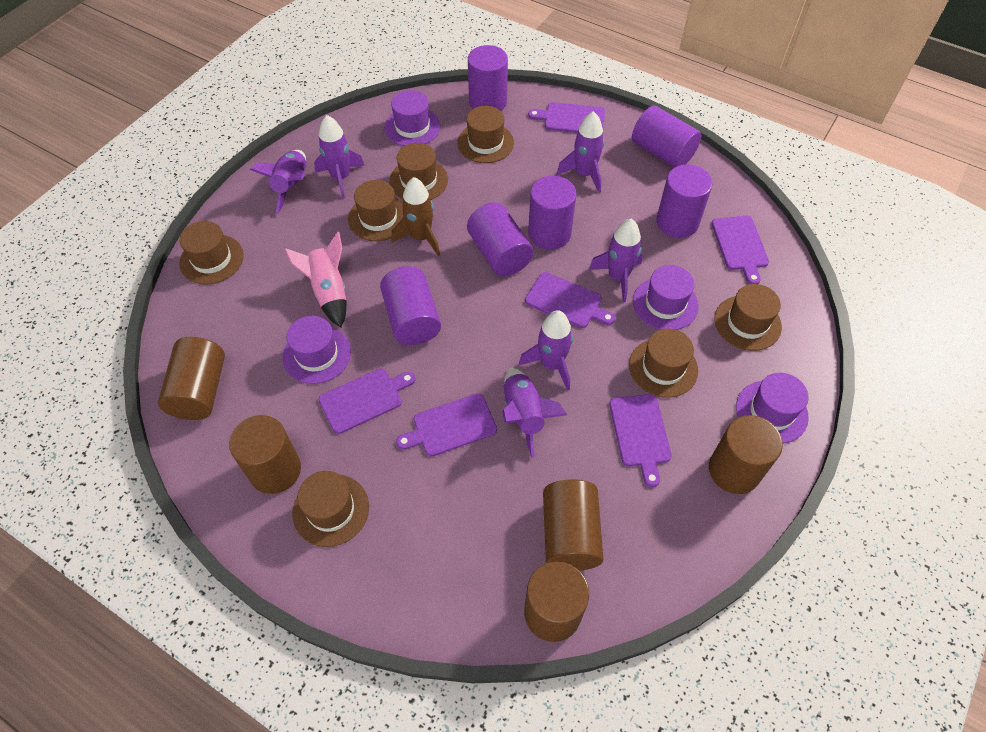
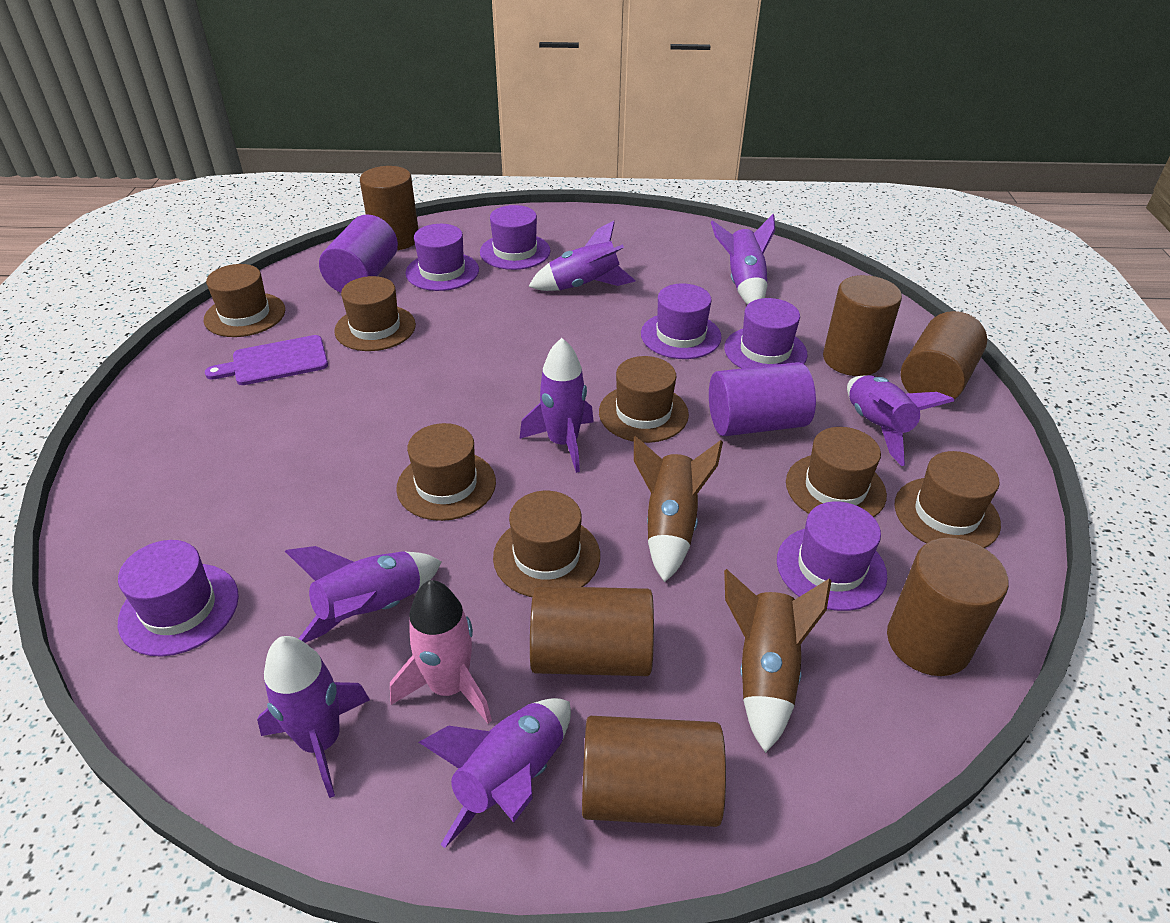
brown cylinder: 5 -> 6
brown rocket: 1 -> 2
purple cutting board: 6 -> 1
purple cylinder: 6 -> 2
purple hat: 4 -> 6
purple rocket: 6 -> 7

